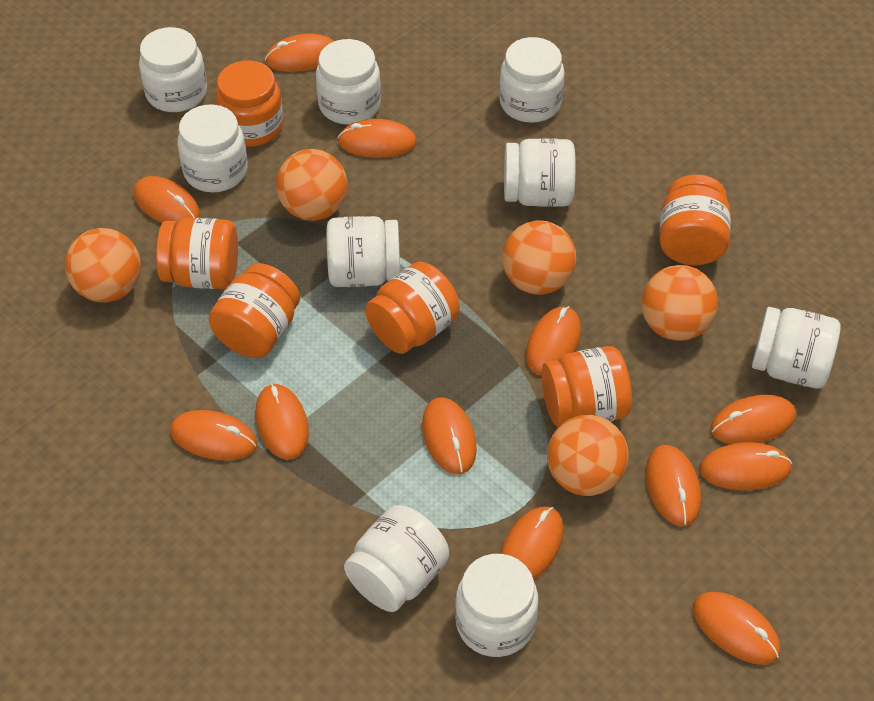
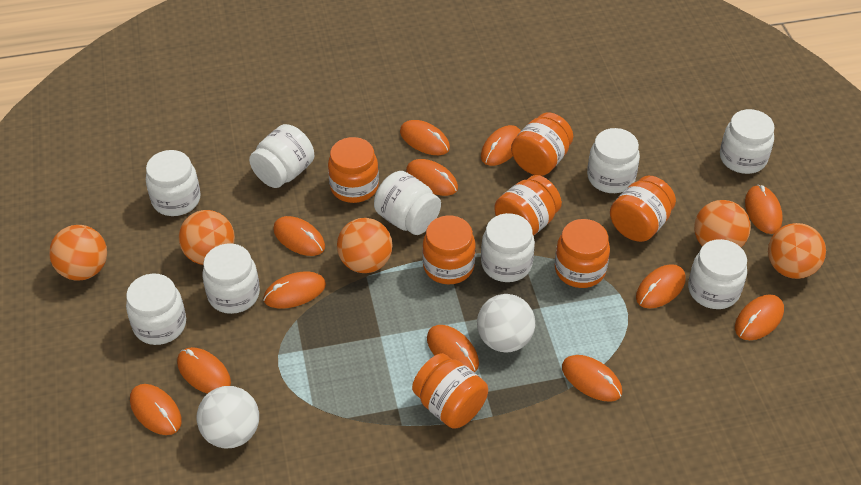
orange jar: 6 -> 7
white ball: 0 -> 2

